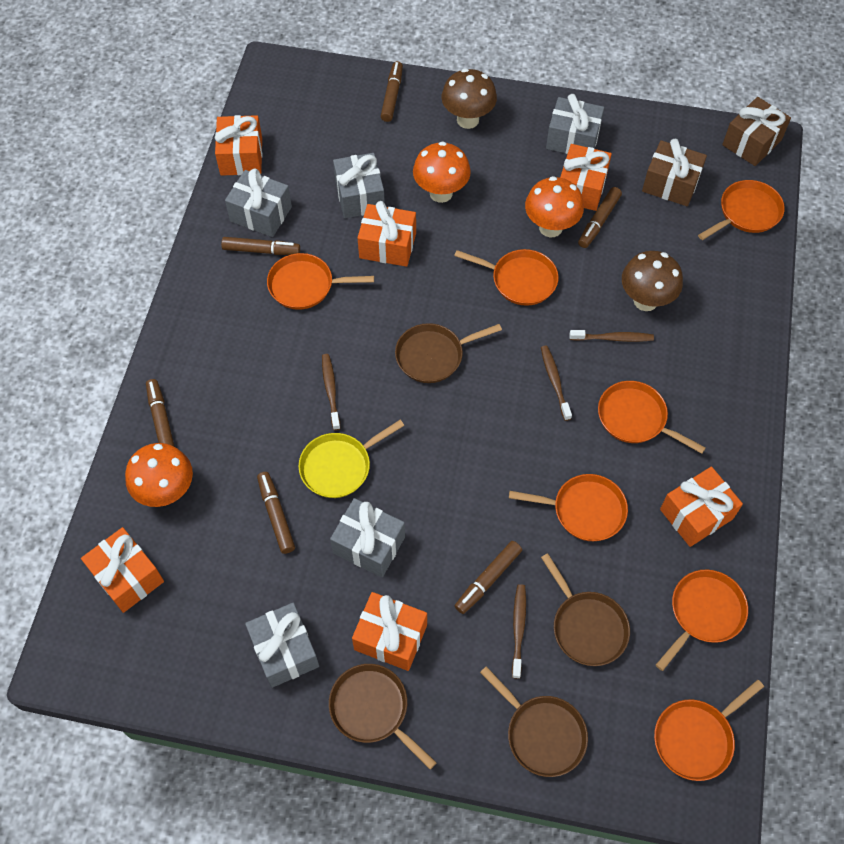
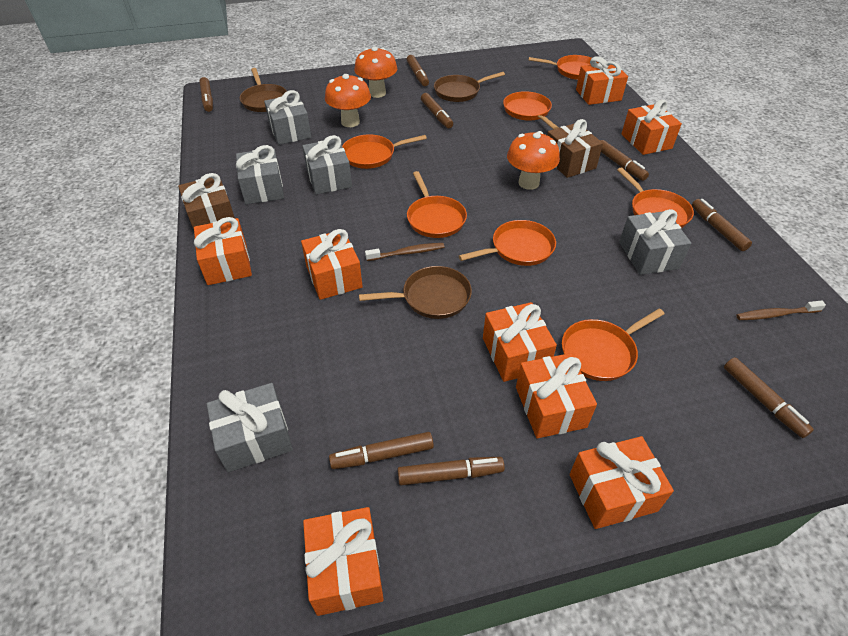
brown marker: 6 -> 8
brown mushroom: 2 -> 0
brown pan: 4 -> 3
brown toothbrush: 4 -> 2
orange gift: 6 -> 8
yellow pan: 1 -> 0

